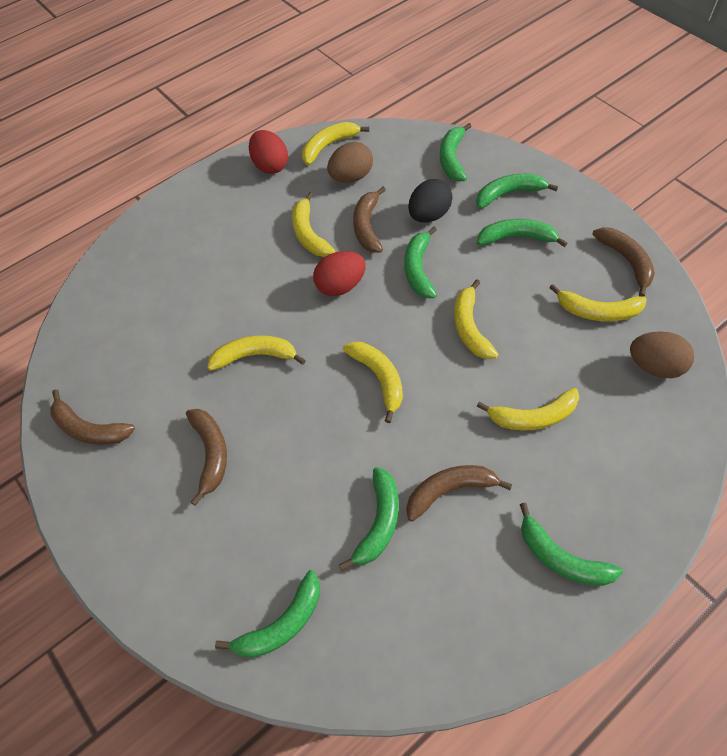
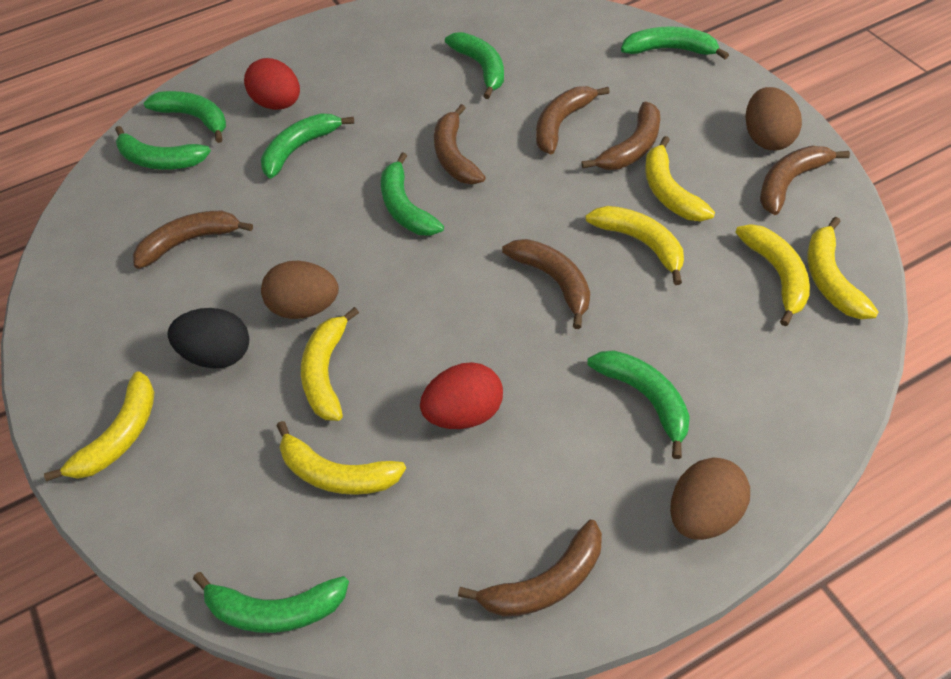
brown banana: 5 -> 7
brown egg: 2 -> 3
green banana: 7 -> 8

